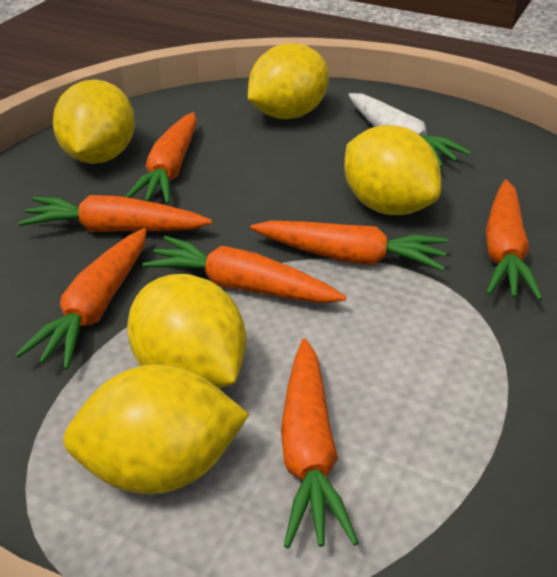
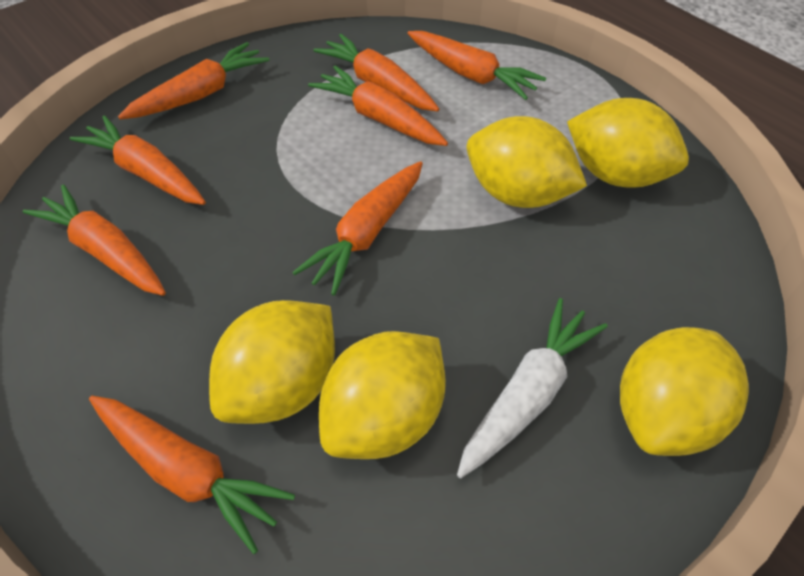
orange carrot: 7 -> 8

